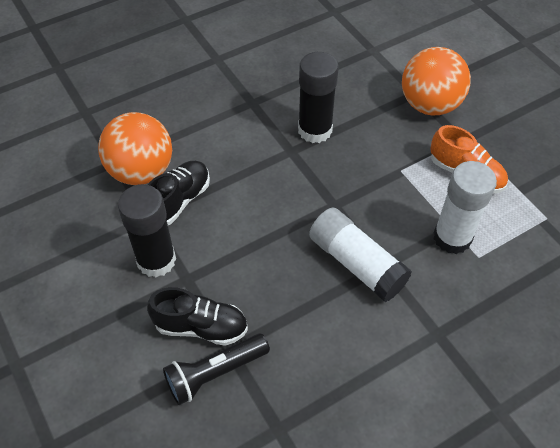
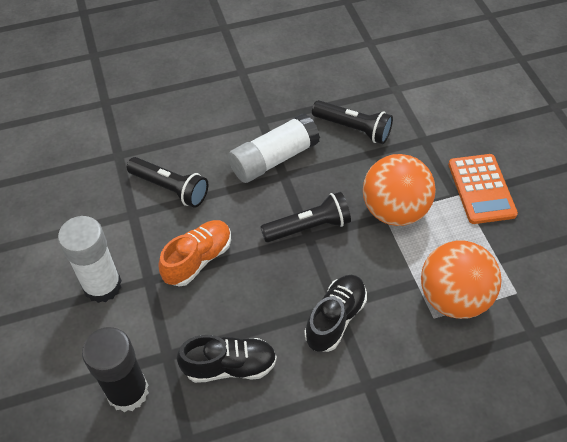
black flashlight: 1 -> 3
black glue stick: 2 -> 1
orange calculator: 0 -> 1

